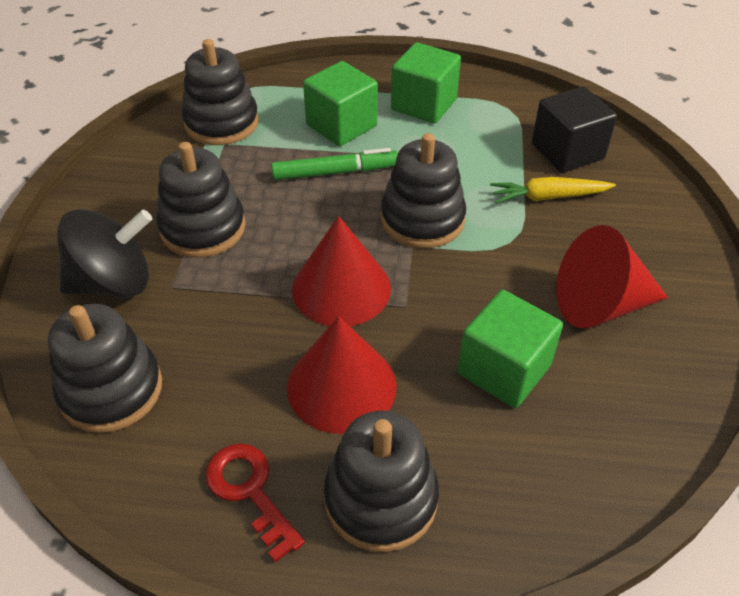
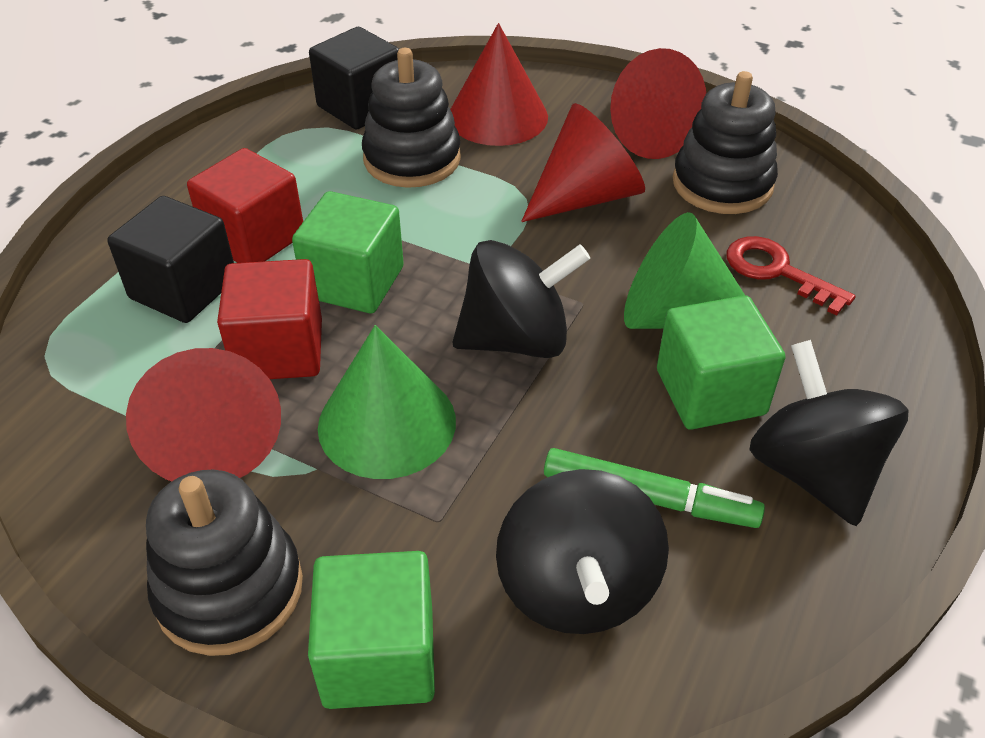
black cube: 1 -> 2
black spinning top: 1 -> 3
black stacking toy: 5 -> 3
green cone: 0 -> 2
red cone: 3 -> 4
red cube: 0 -> 2
yellow carrot: 1 -> 0

